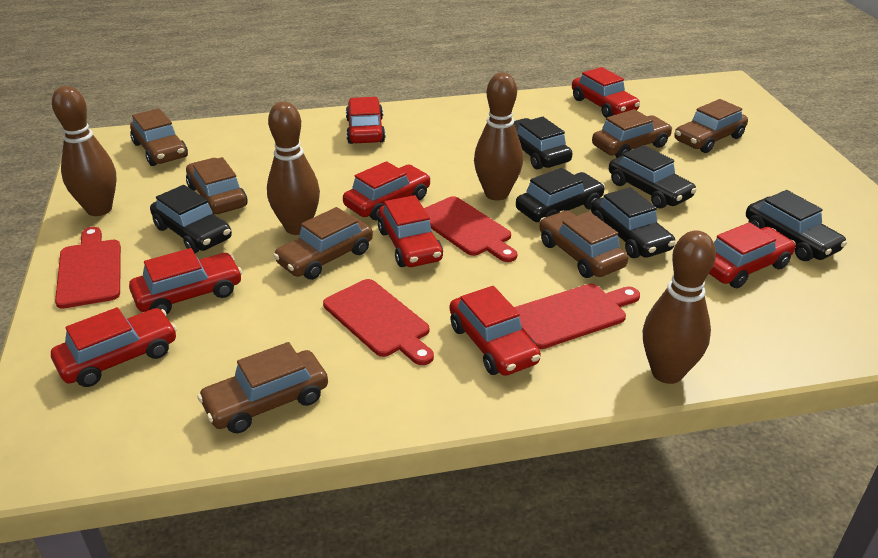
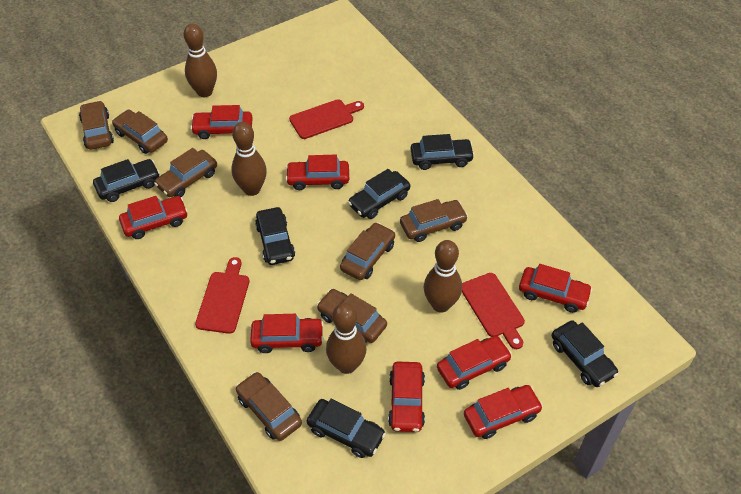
red cutting board: 4 -> 3

